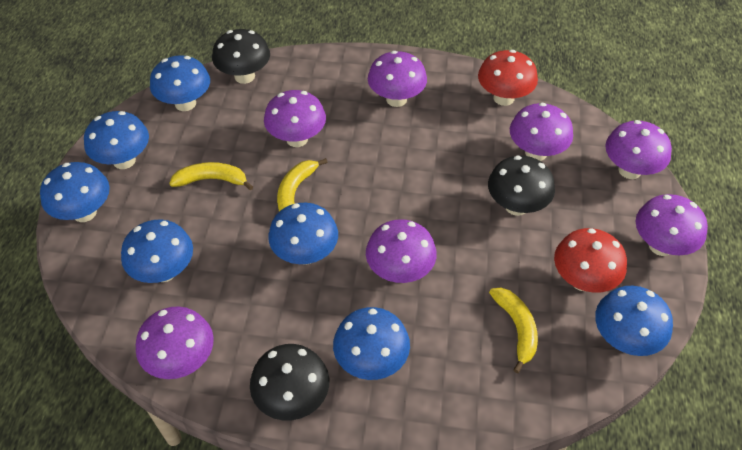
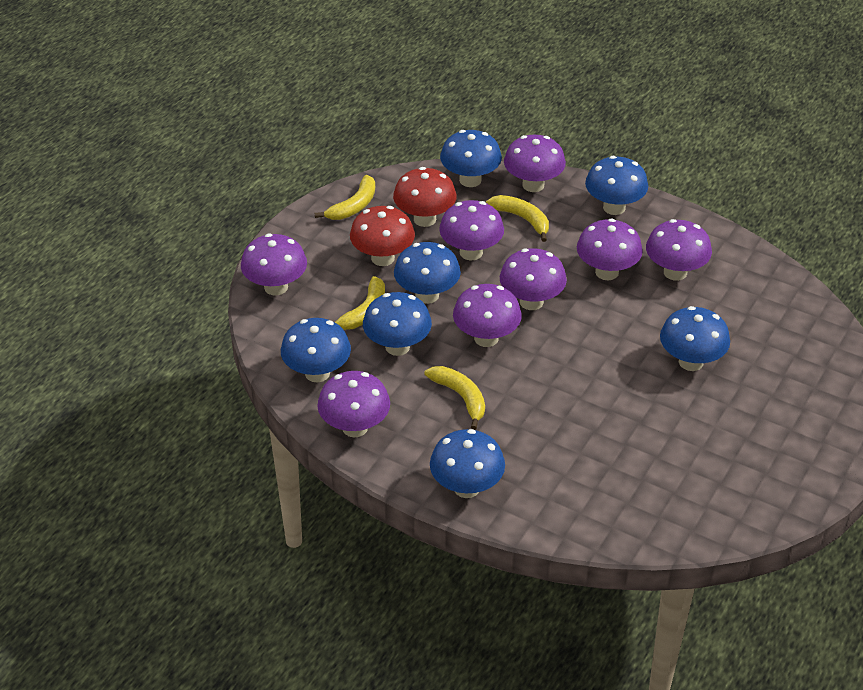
black mushroom: 3 -> 0
purple mushroom: 7 -> 8
yellow banana: 3 -> 4

